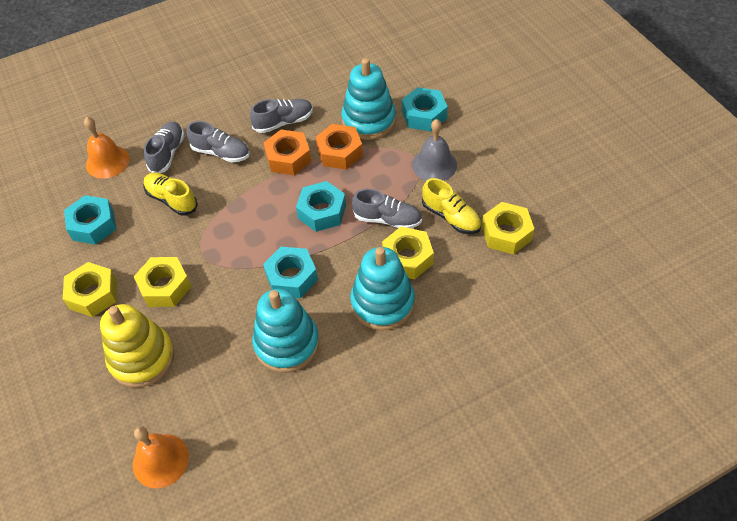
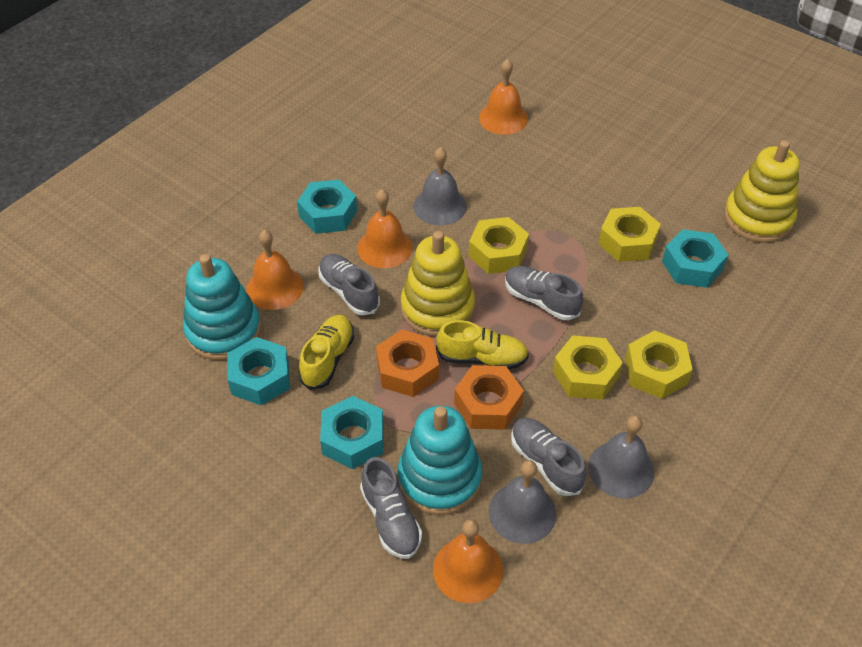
grey bell: 1 -> 3
orange bell: 2 -> 4
turquoise stacking toy: 3 -> 2
yellow stacking toy: 1 -> 2

